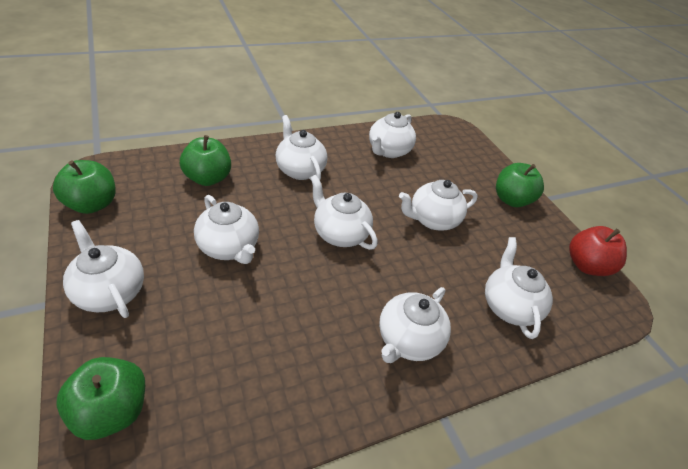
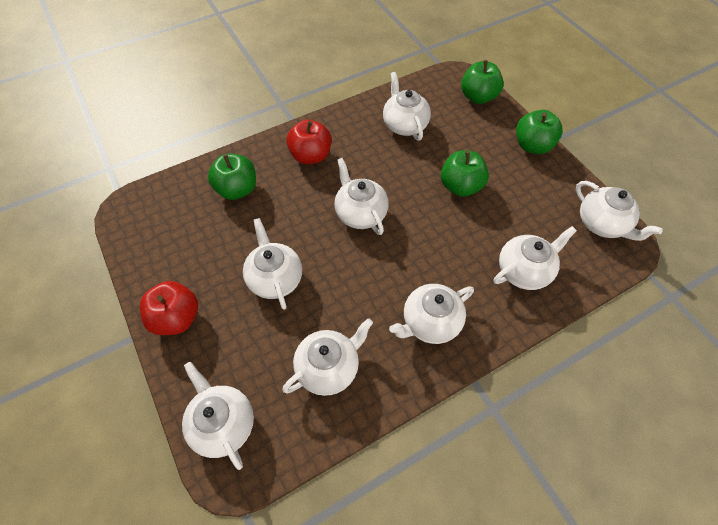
red apple: 1 -> 2

